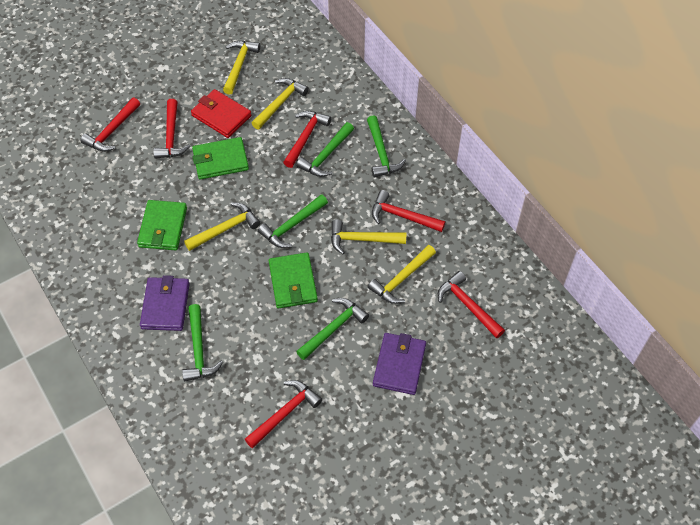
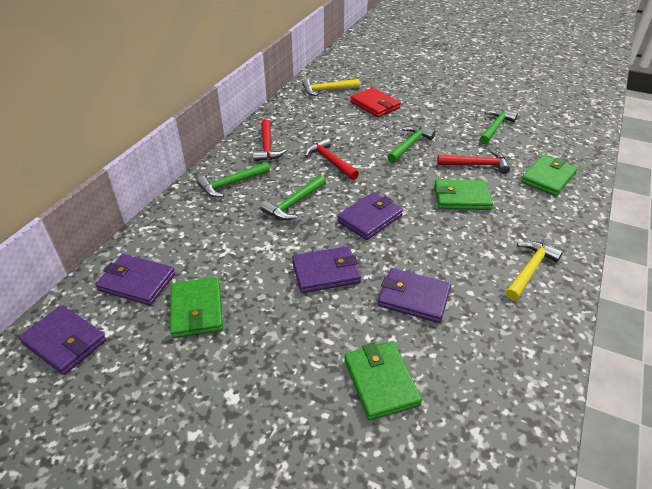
green hammer: 5 -> 4
green wallet: 3 -> 4
purple wallet: 2 -> 5
red hammer: 6 -> 3
yellow hammer: 5 -> 2

